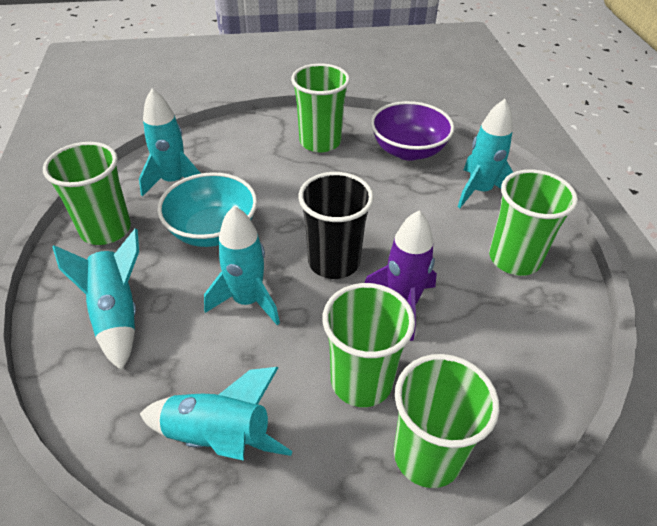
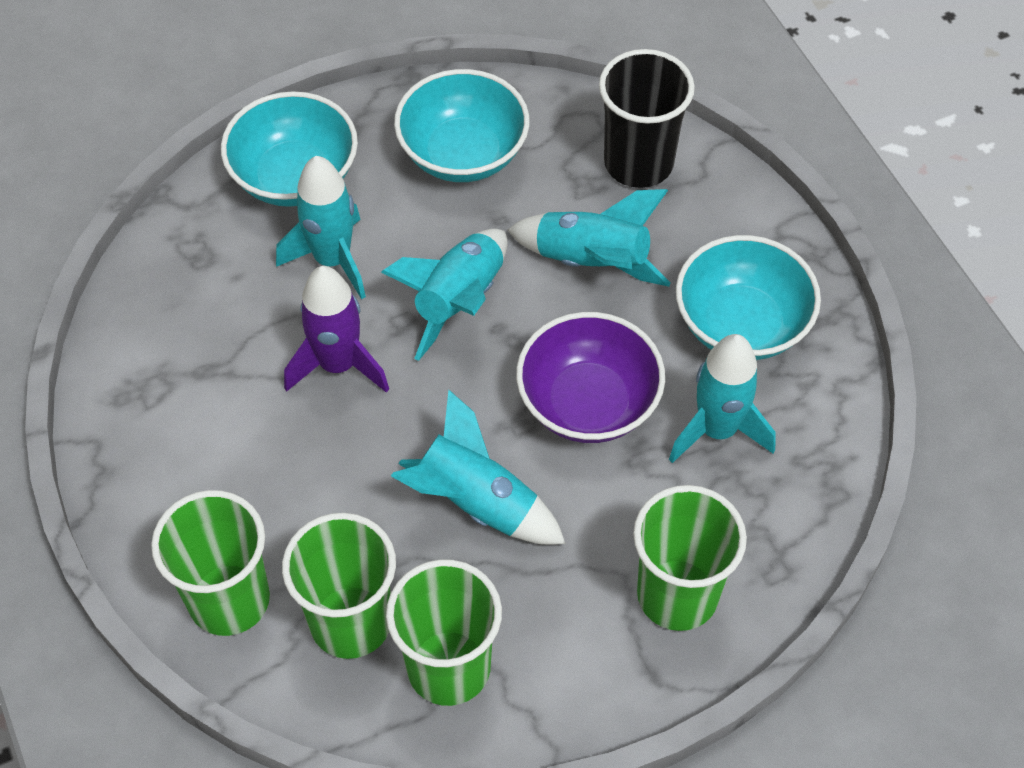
green cup: 5 -> 4
turquoise bowl: 1 -> 3

